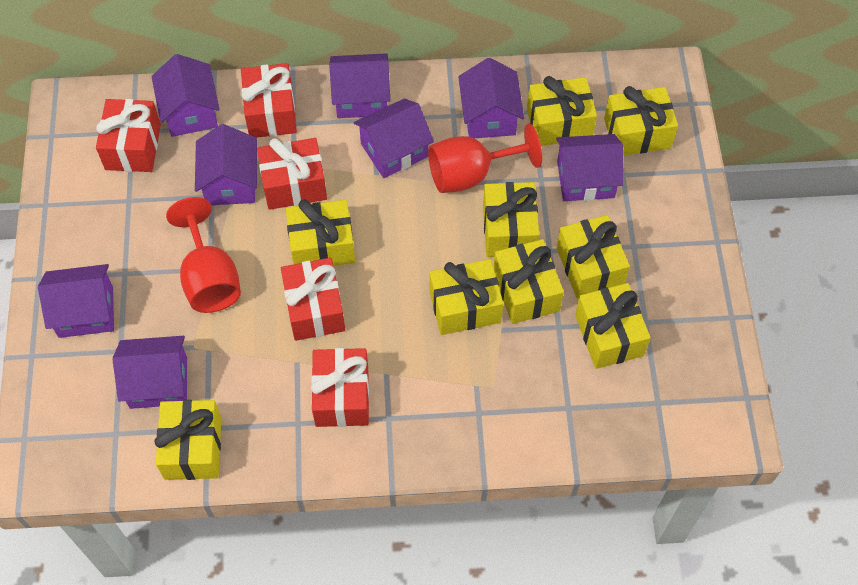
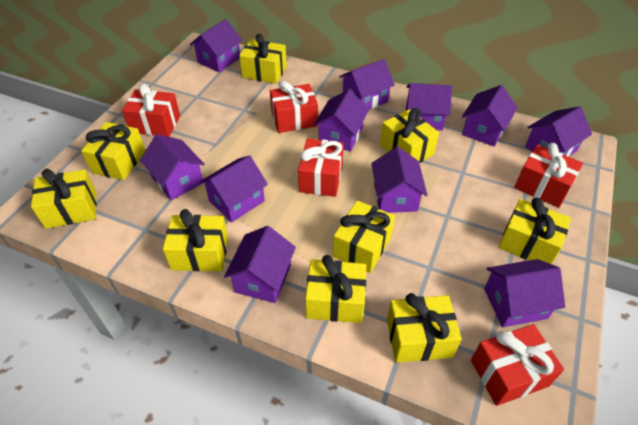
purple house: 8 -> 11
red goblet: 2 -> 0

